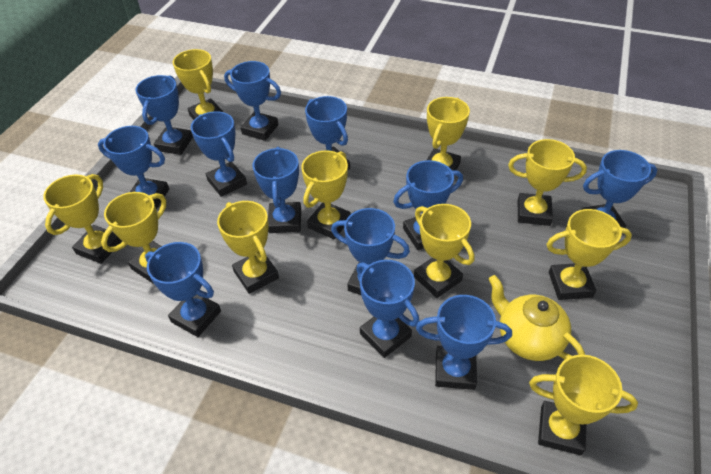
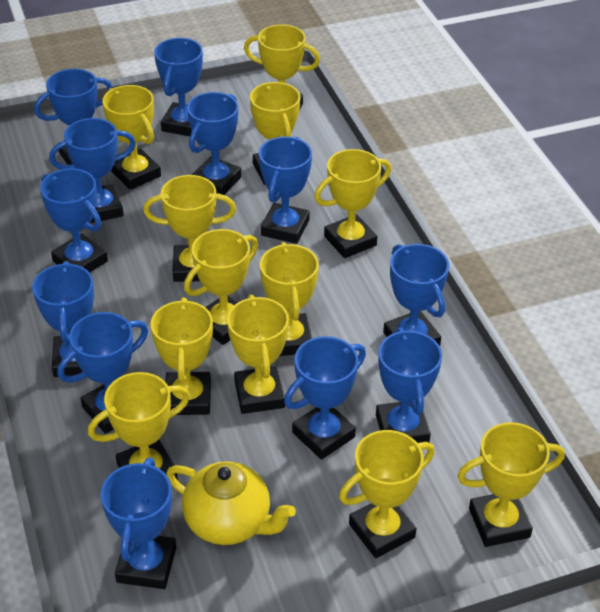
yellow trophy: 10 -> 12

